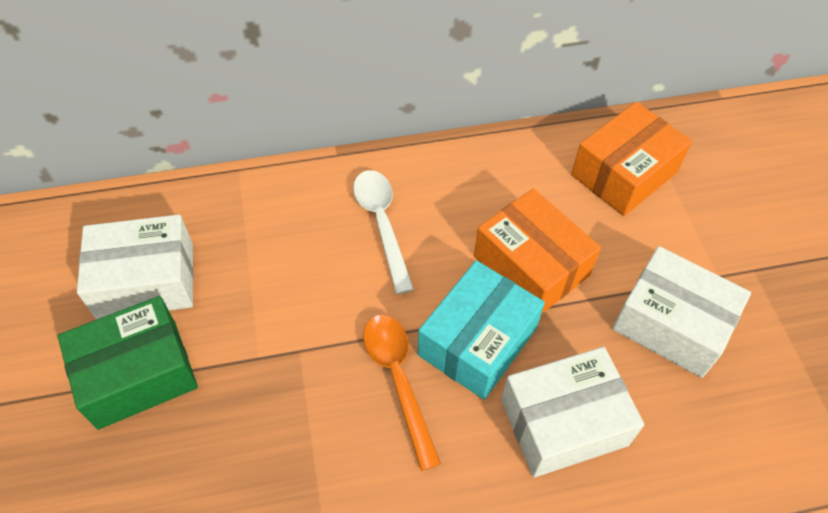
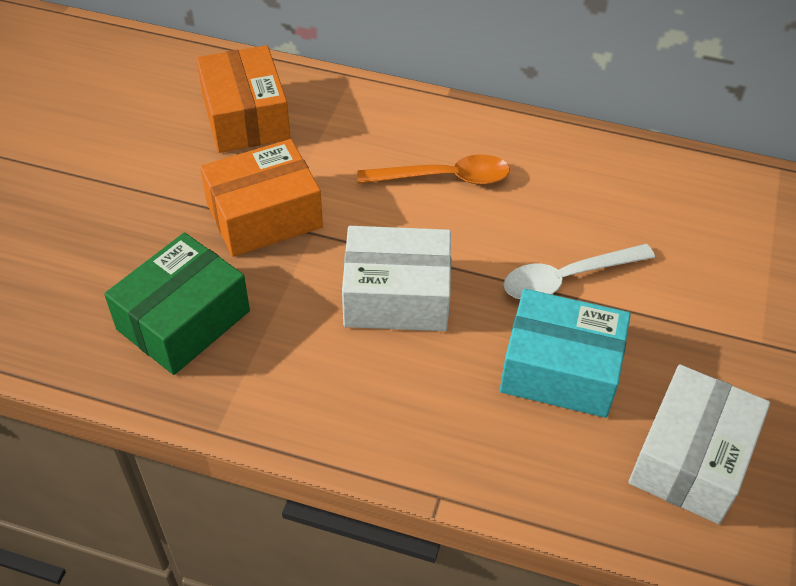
white box: 3 -> 2

